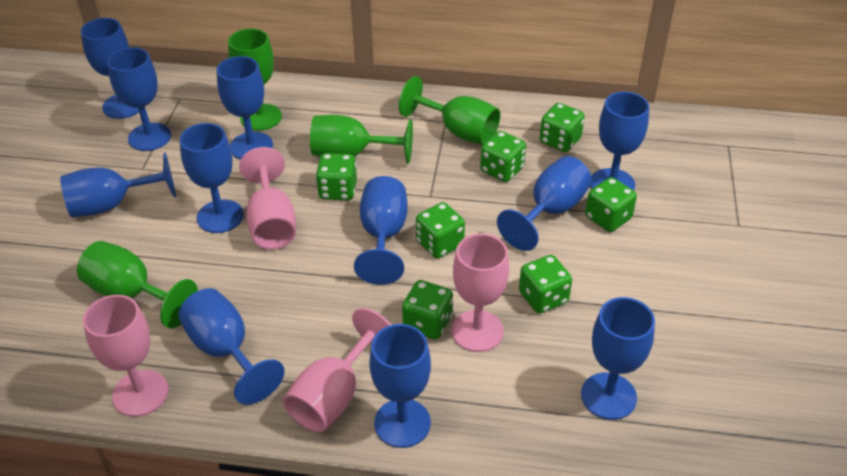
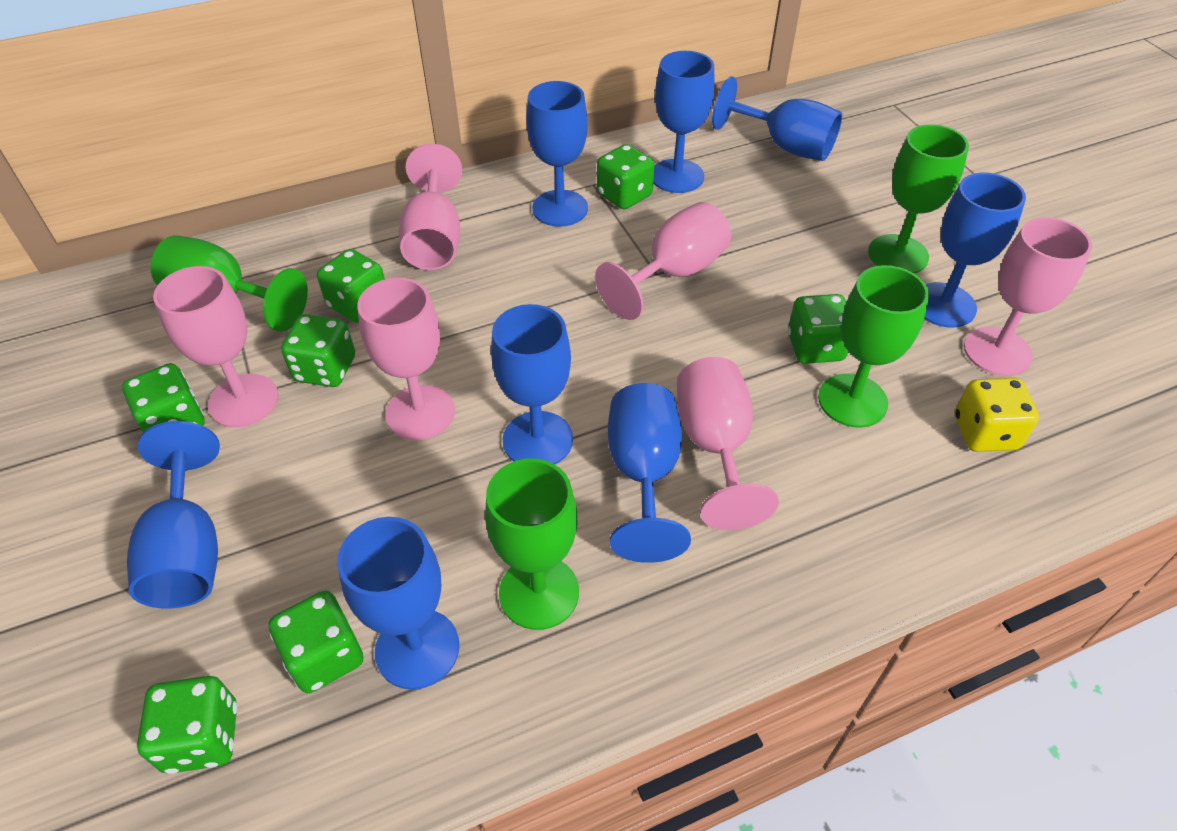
blue goblet: 11 -> 8
pink goblet: 4 -> 6
yellow dice: 0 -> 1

